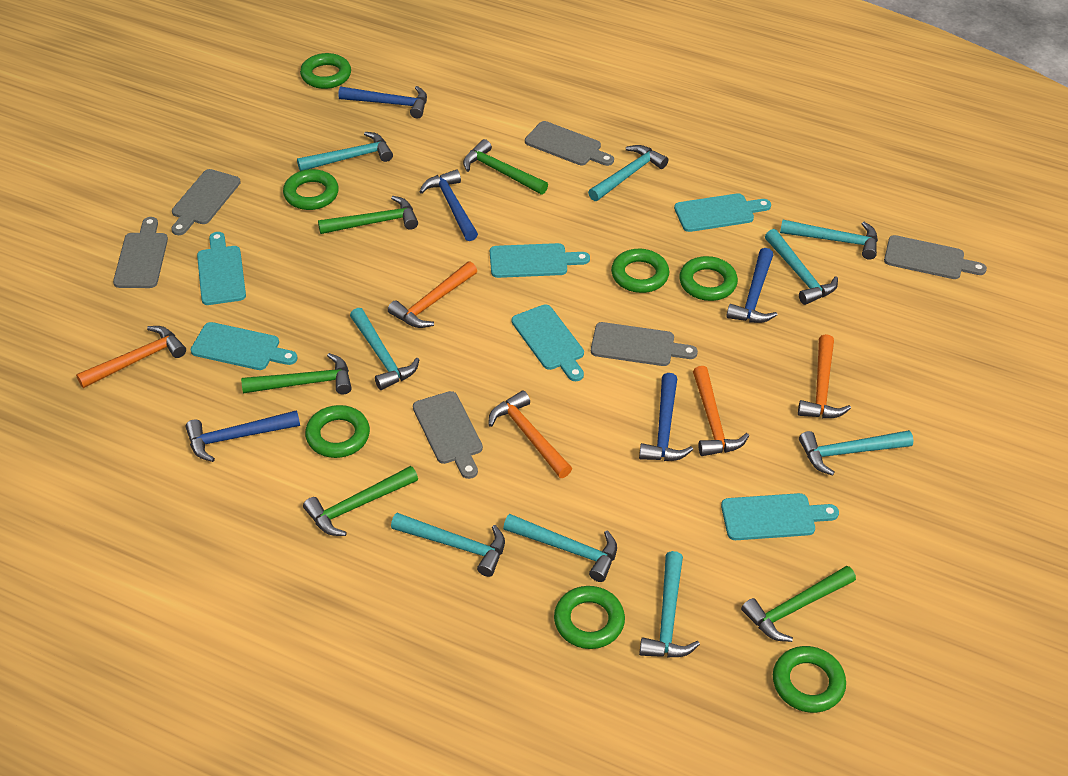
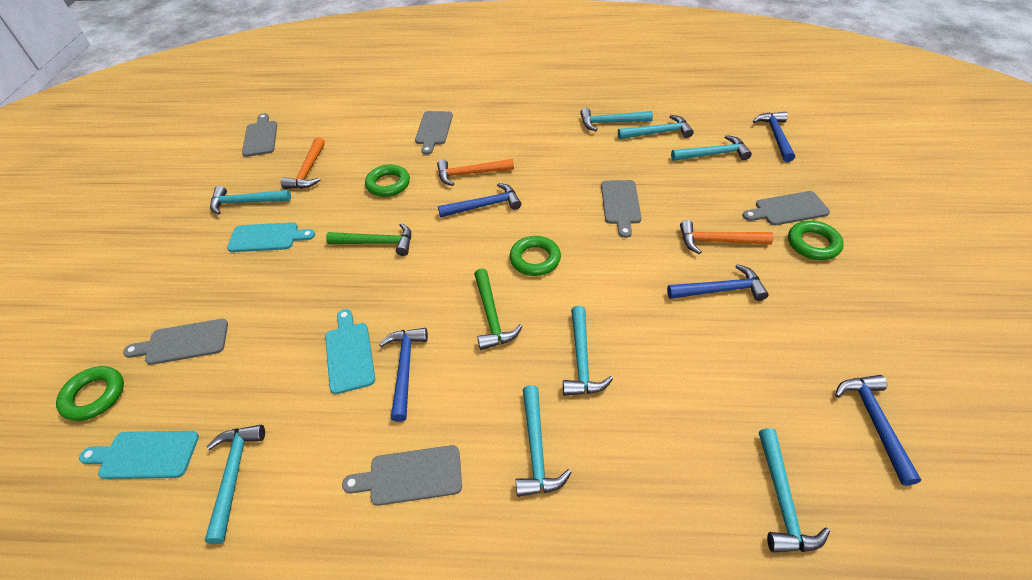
green hammer: 5 -> 2
green ring: 7 -> 4
orange hammer: 5 -> 3
turquoise cutting board: 6 -> 3
turquoise hammer: 9 -> 8

